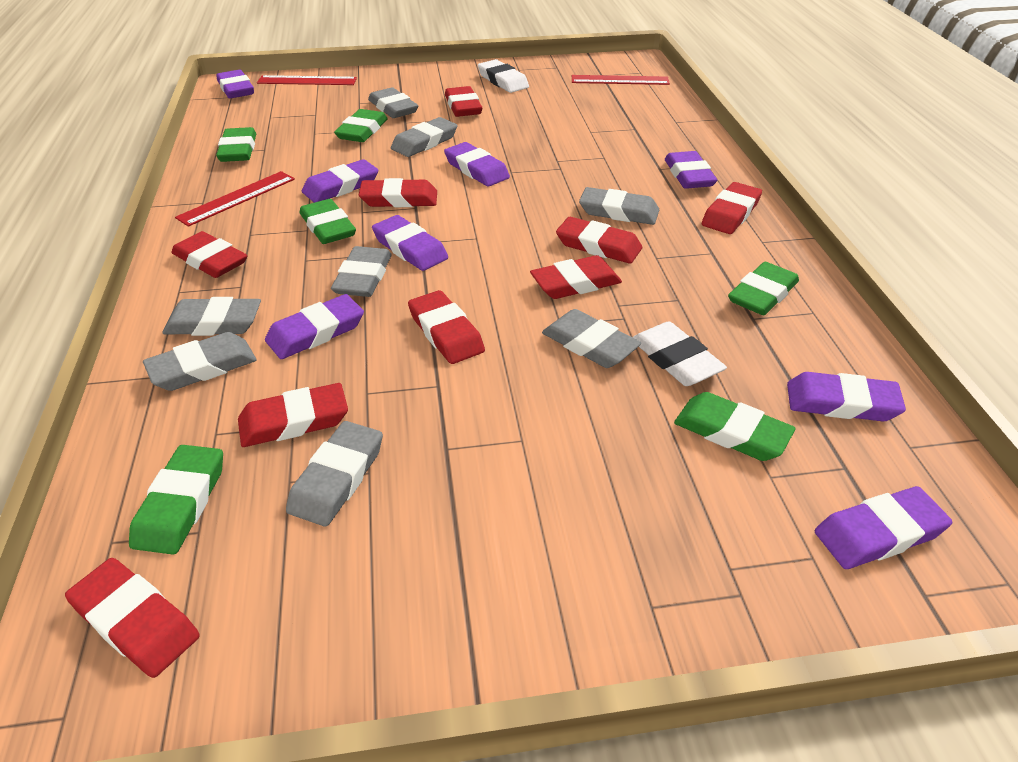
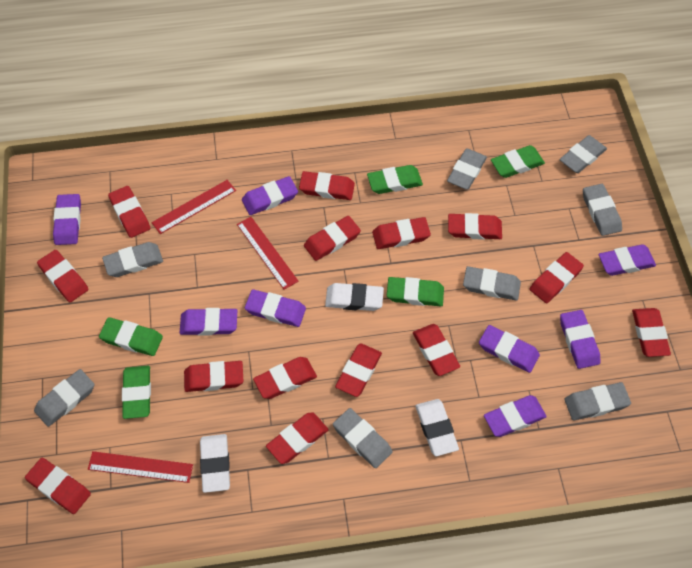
green eraser: 6 -> 5
red eraser: 9 -> 14
white eraser: 2 -> 3

